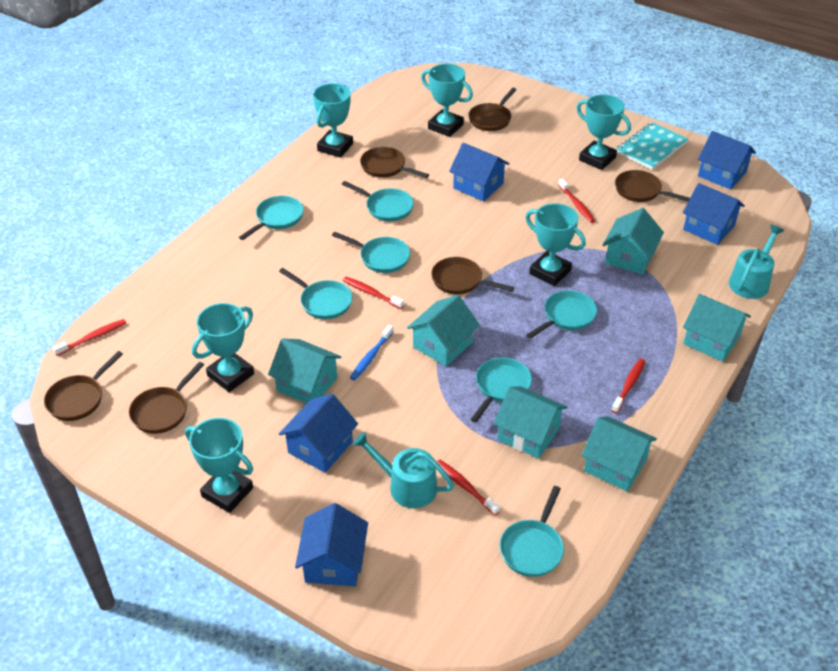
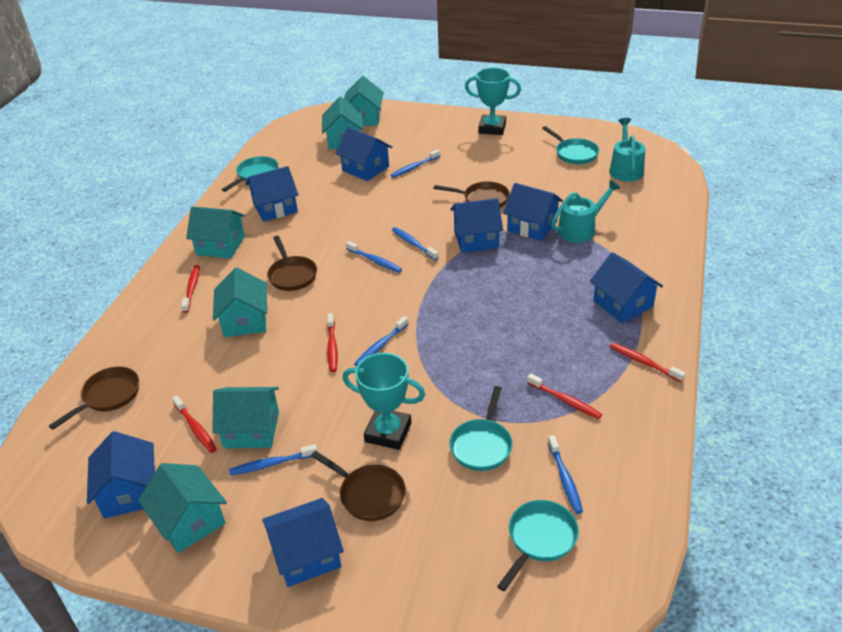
blue house: 5 -> 7
blue toothbrush: 1 -> 6
brown pan: 6 -> 4
turquoise notebook: 1 -> 0
turquoise pan: 7 -> 4
turquoise trophy: 6 -> 2

